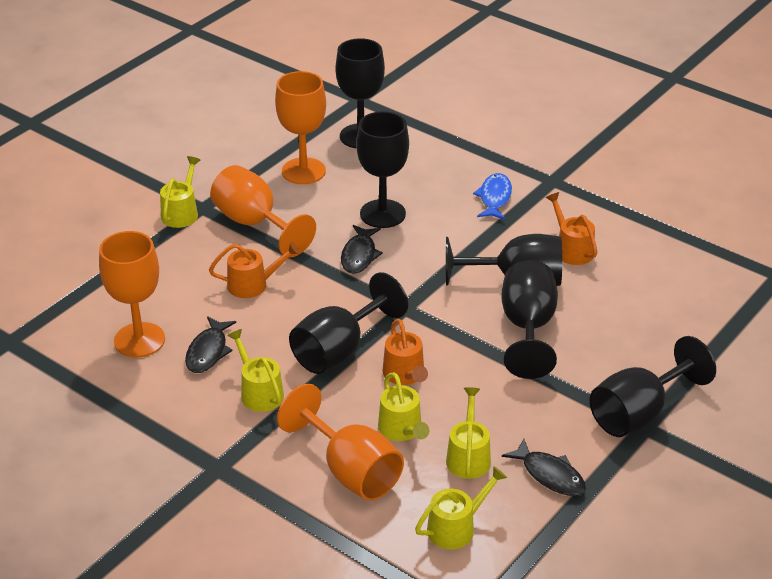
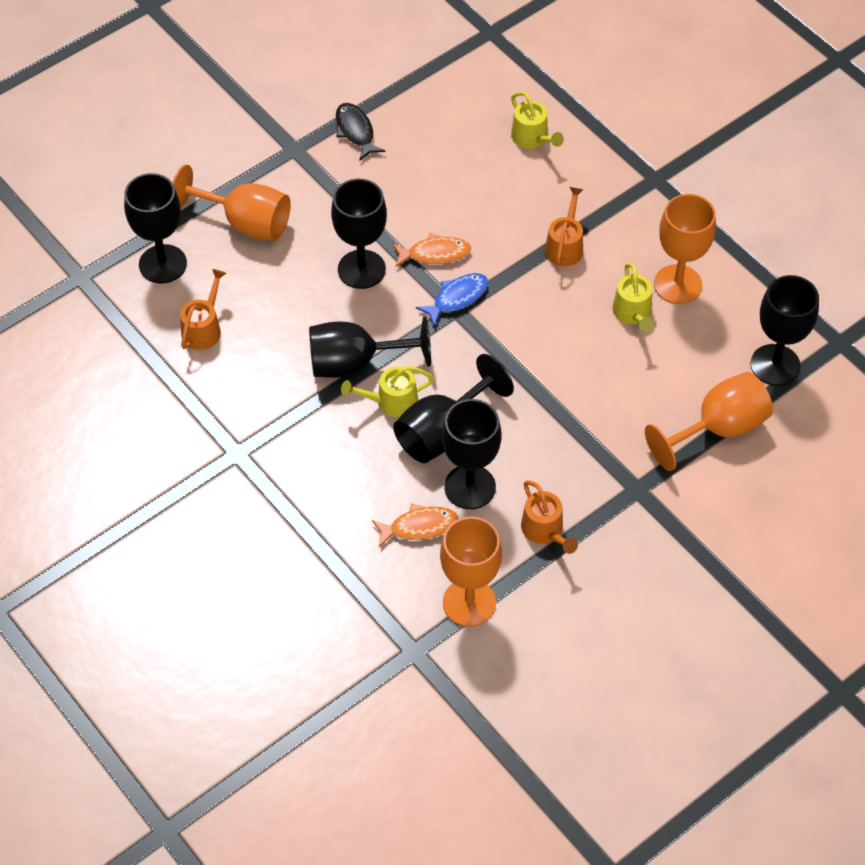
black fish: 3 -> 1
orange fish: 0 -> 2
yellow watering can: 5 -> 3

